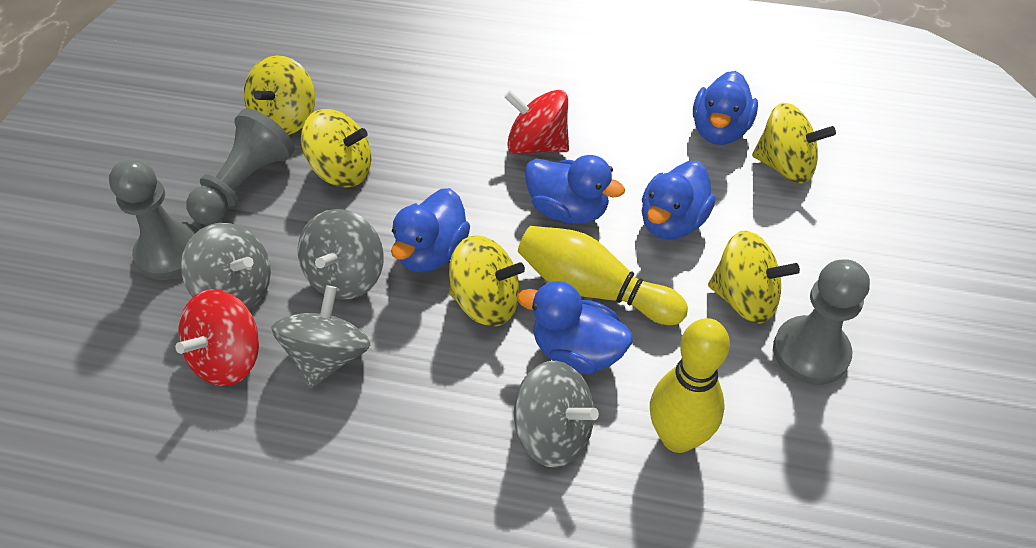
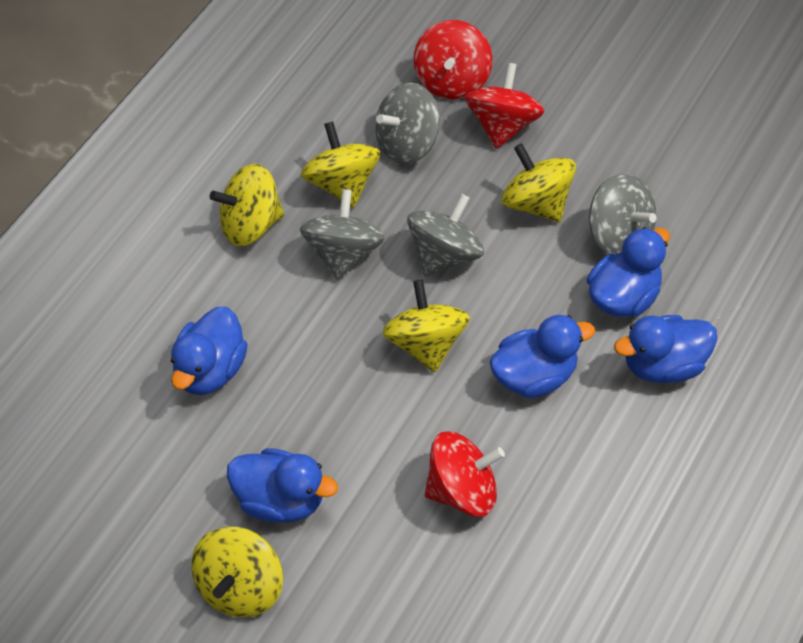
grey pawn: 3 -> 0
red spinning top: 2 -> 3
yellow bowling pin: 2 -> 0

